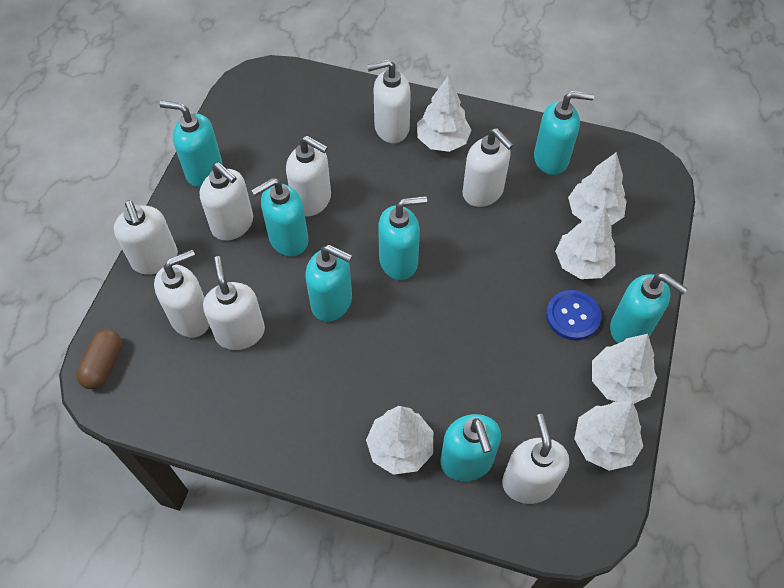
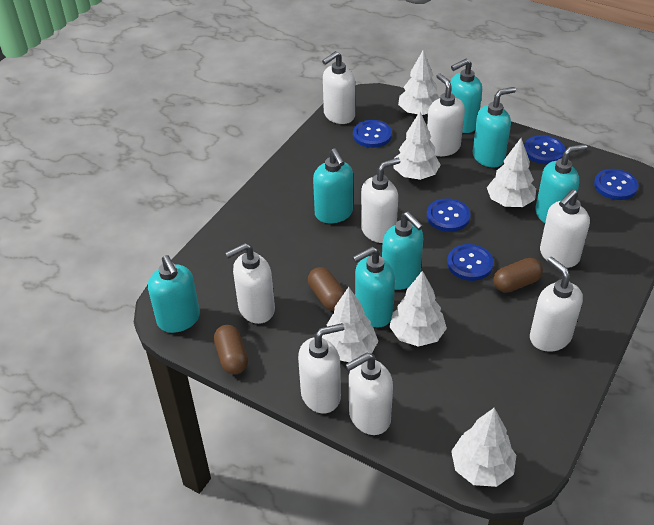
blue button: 1 -> 5
brown capsule: 1 -> 3

